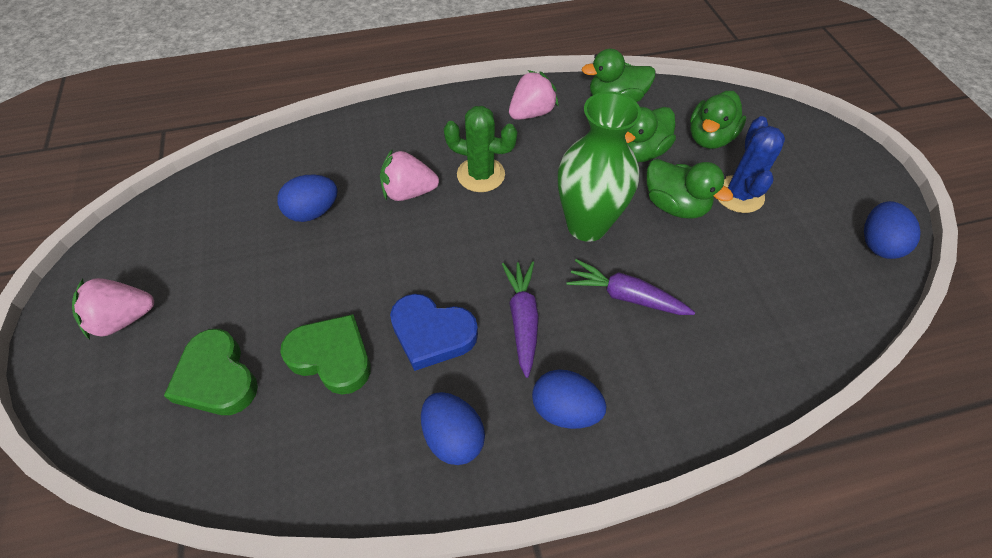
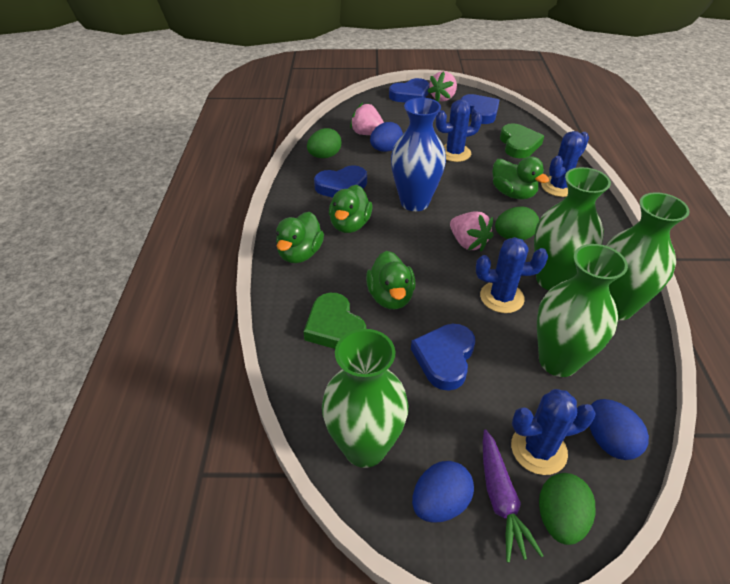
blue cactus: 1 -> 4
blue egg: 4 -> 3
blue heart: 1 -> 4
blue vase: 0 -> 1
green cactus: 1 -> 0
green egg: 0 -> 3
green vase: 1 -> 4
purple carrot: 2 -> 1

